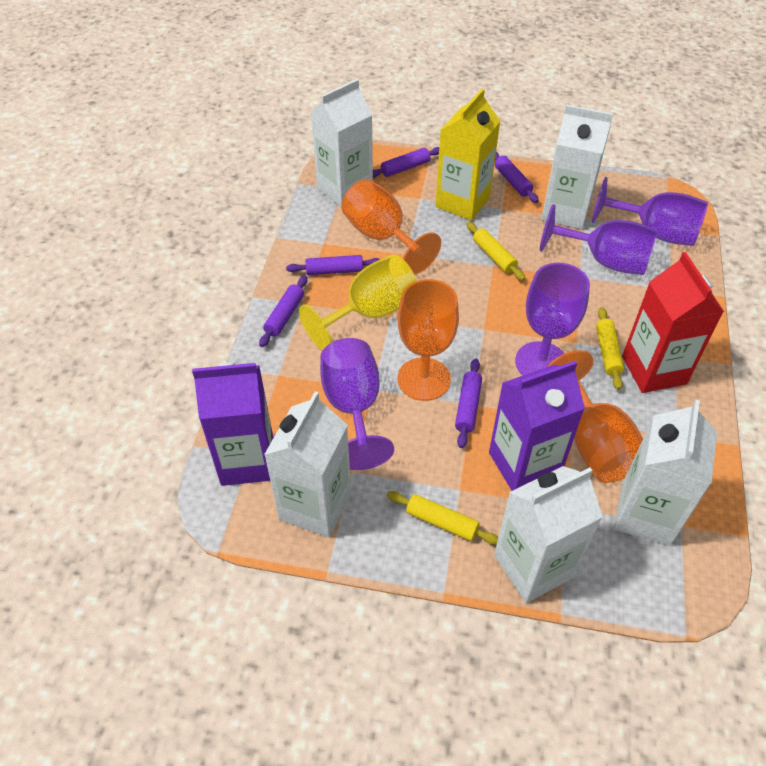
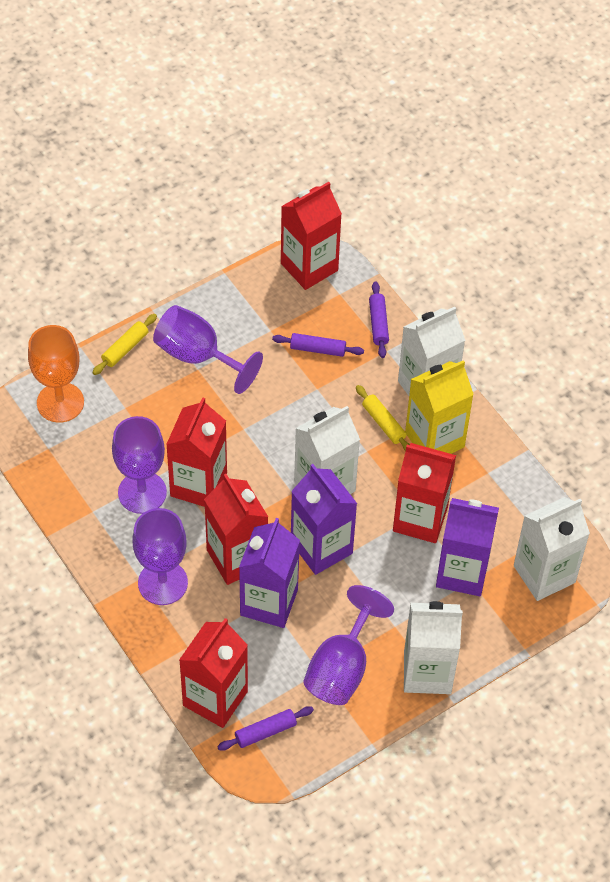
orange goblet: 3 -> 1
purple carton: 2 -> 3
purple rolling pin: 5 -> 3
red carton: 1 -> 5
white carton: 5 -> 4
yellow goblet: 1 -> 0
yellow rolling pin: 3 -> 2

